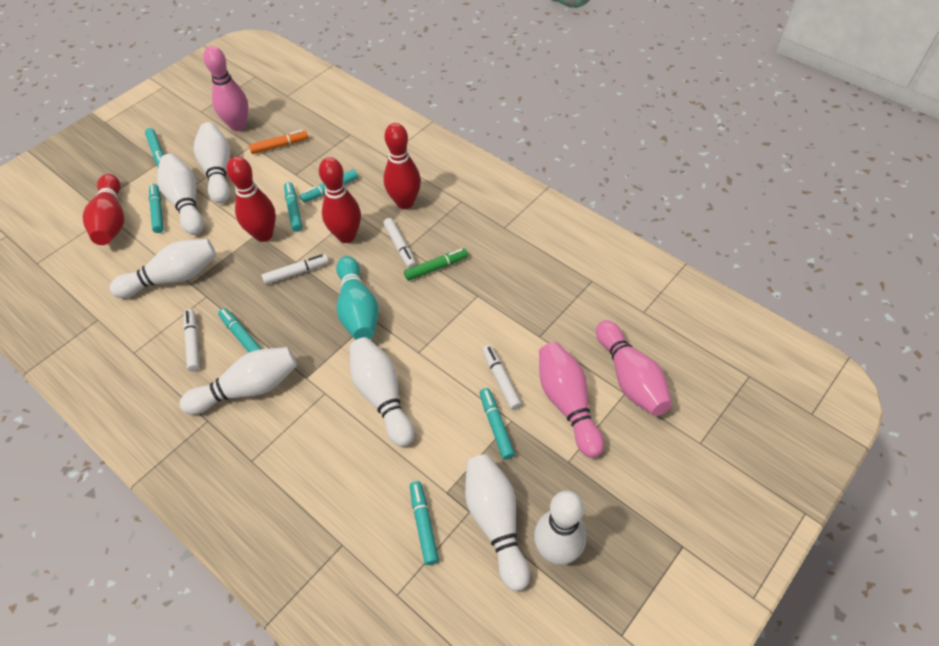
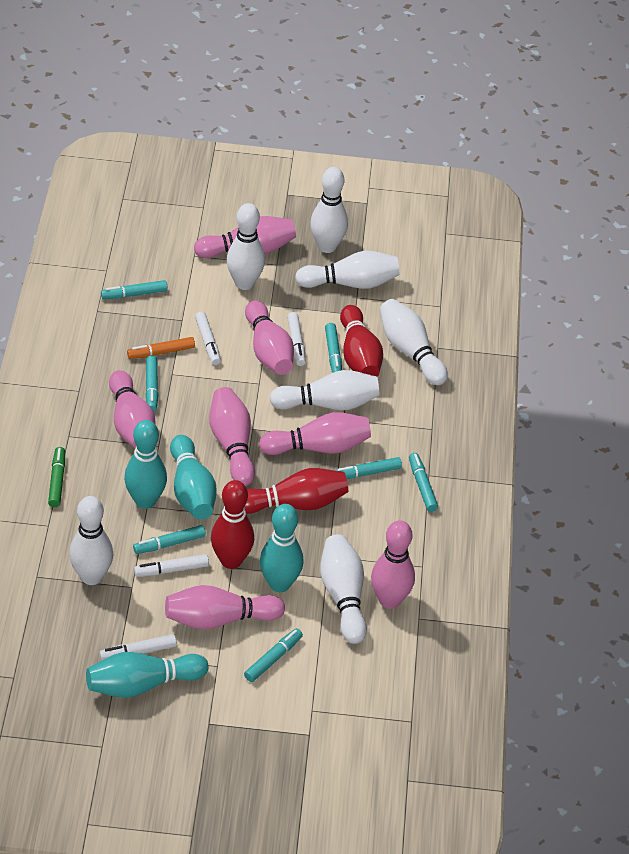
pink bowling pin: 3 -> 7
red bowling pin: 4 -> 3
turquoise bowling pin: 1 -> 4

